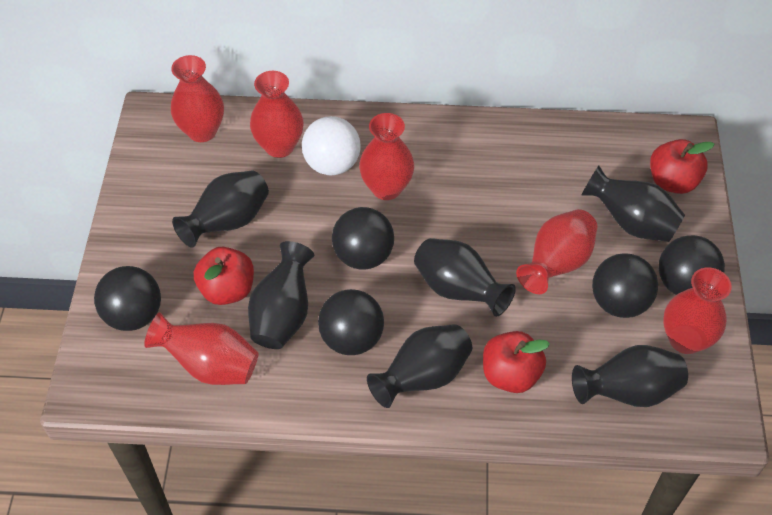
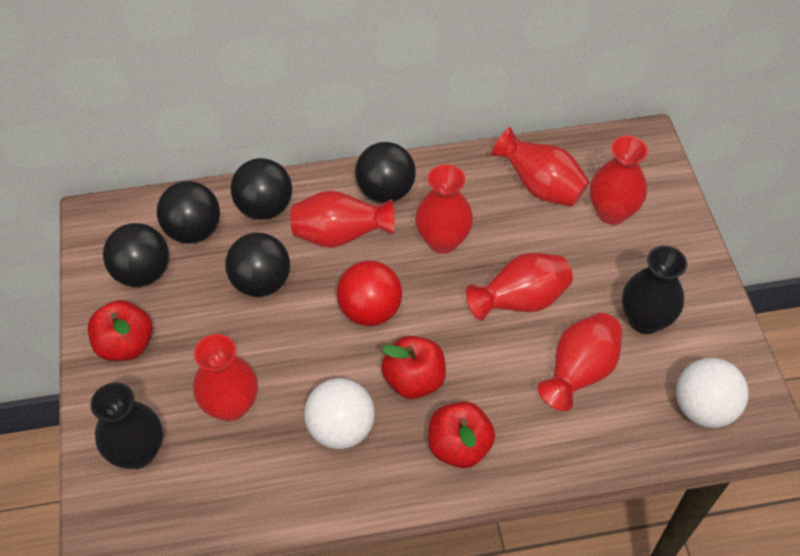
black vase: 6 -> 2
red ball: 0 -> 1
red vase: 6 -> 7
white ball: 1 -> 2

